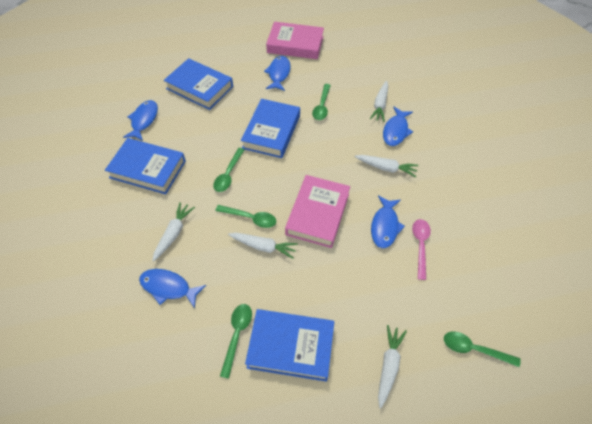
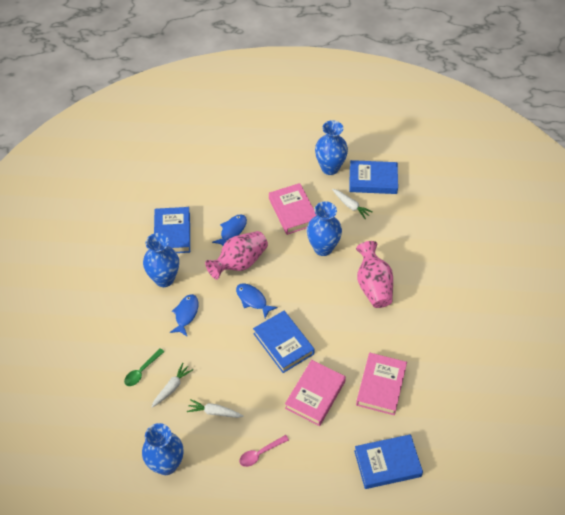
blue fish: 5 -> 3
blue vase: 0 -> 4
green spoon: 5 -> 1
pink book: 2 -> 3
pink vase: 0 -> 2
white carrot: 5 -> 3

